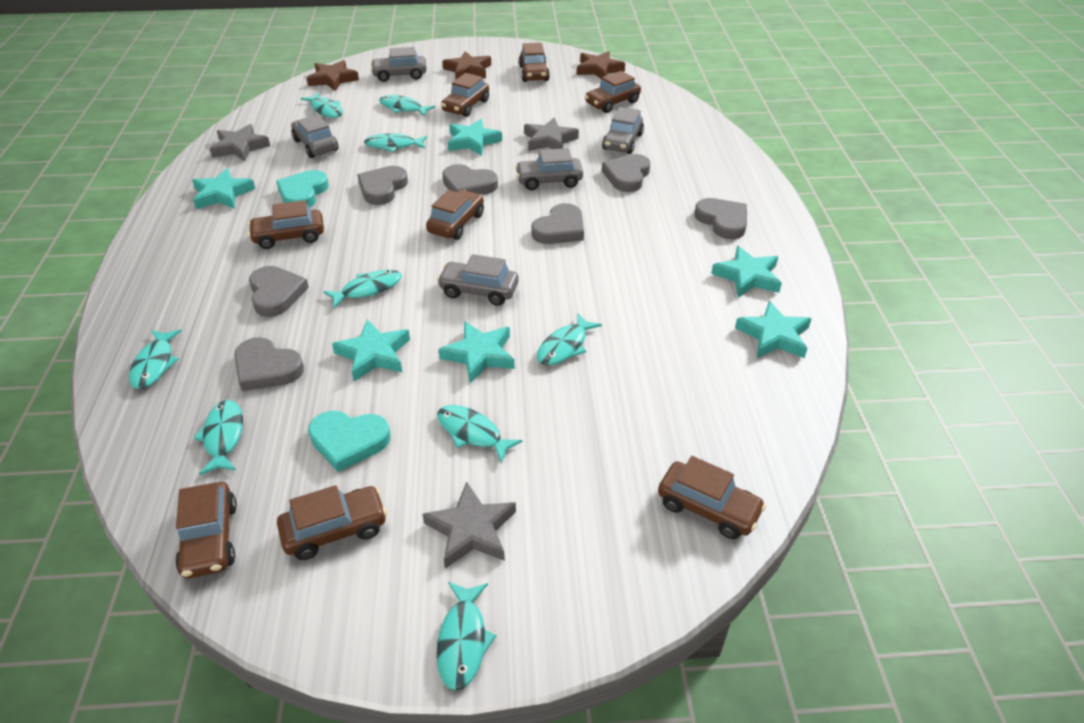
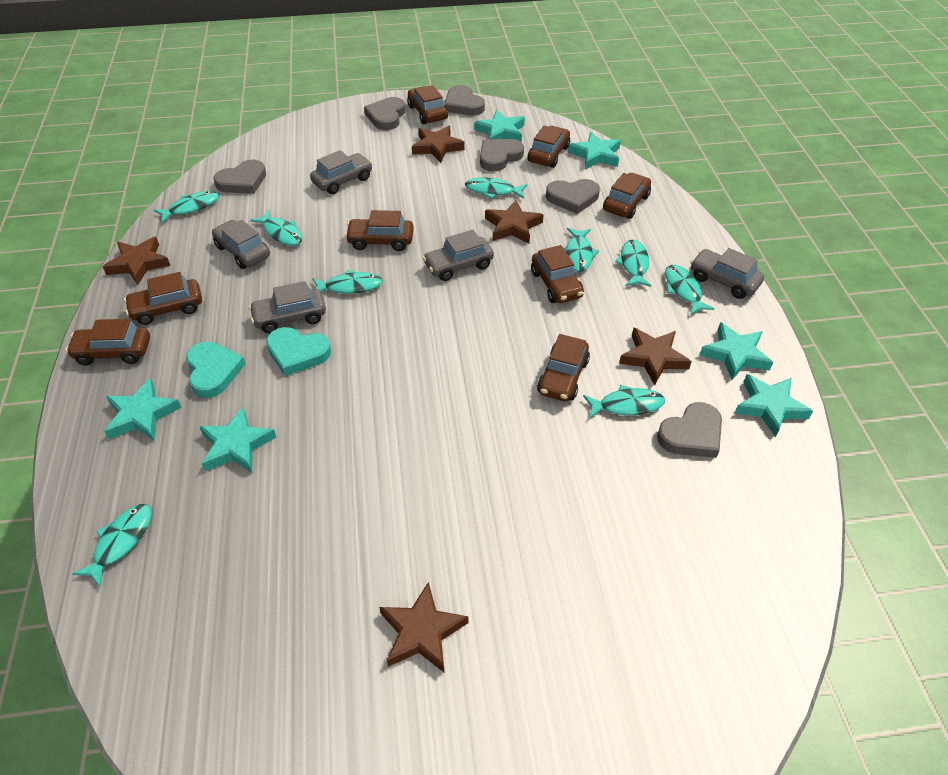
brown star: 3 -> 5
grey heart: 7 -> 6
grey star: 3 -> 0

